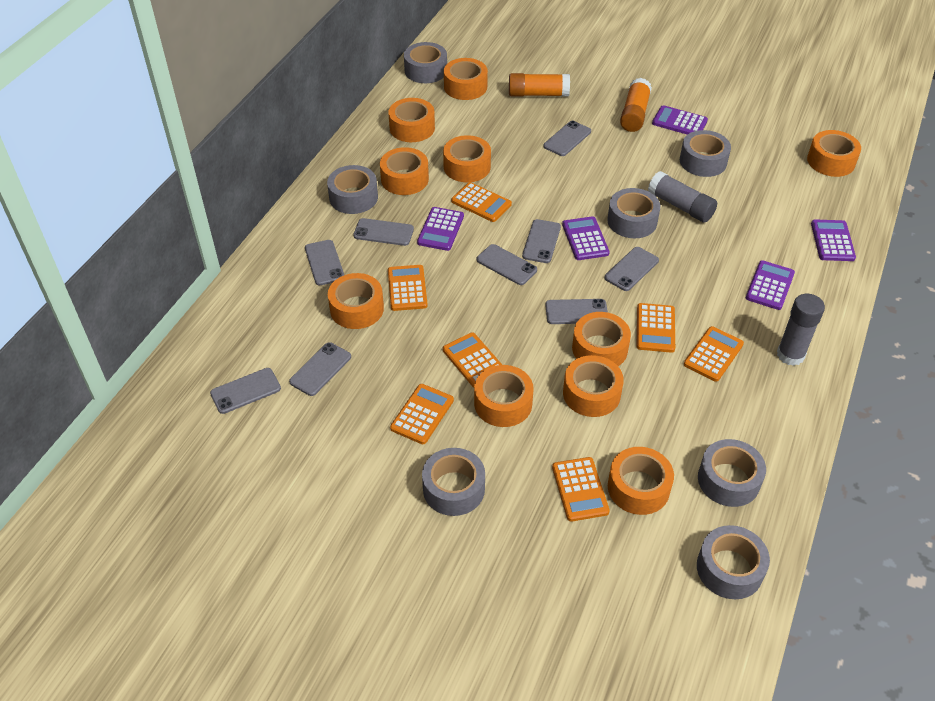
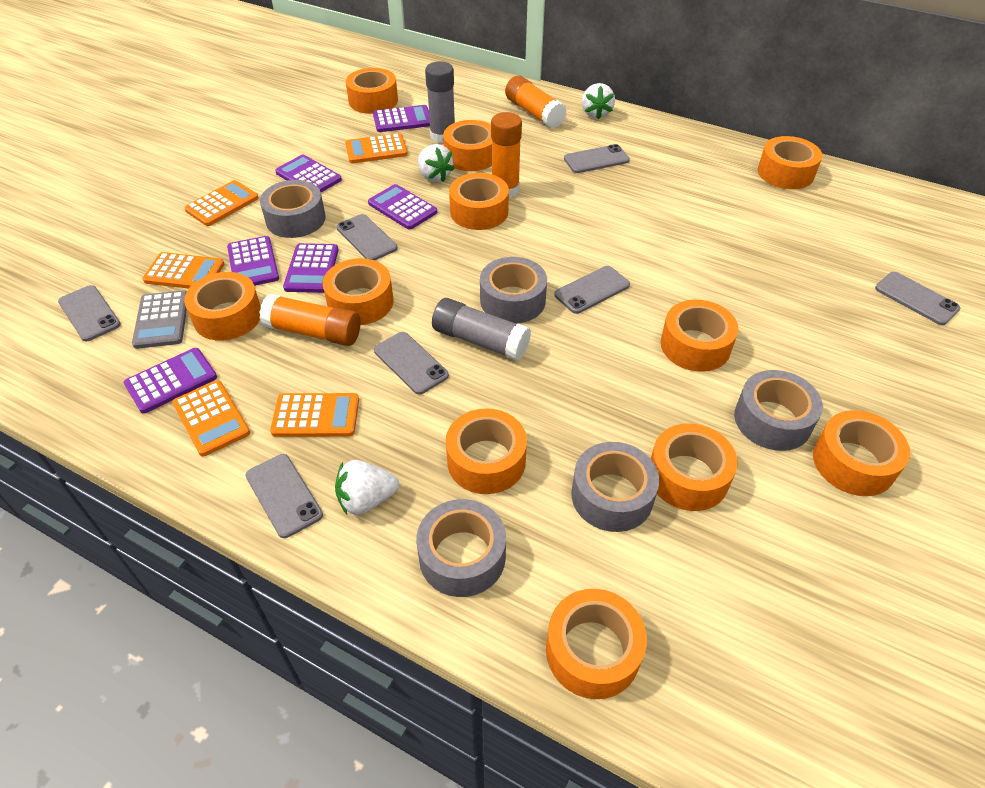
grey calculator: 0 -> 1
grey phone: 9 -> 7
grey tape: 7 -> 5
orange calculator: 7 -> 5
orange glue stick: 2 -> 3
orange tape: 10 -> 11
purple calculator: 5 -> 6
white strawberry: 0 -> 3

